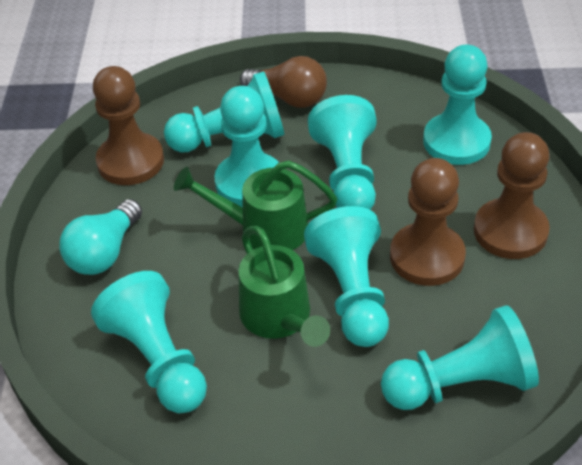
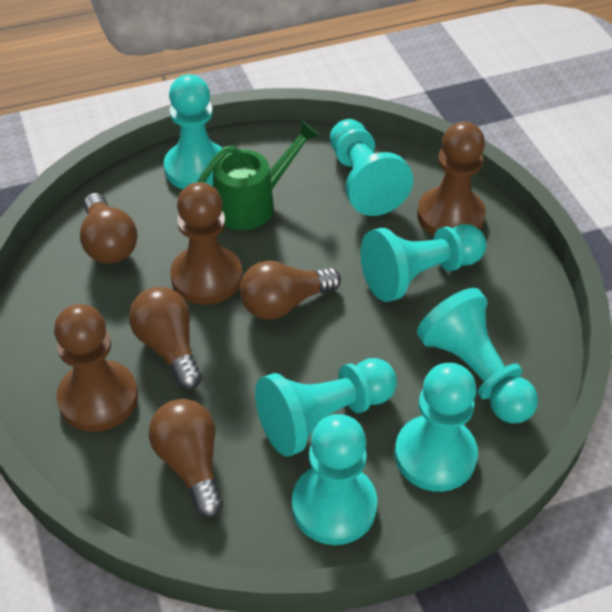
brown light bulb: 1 -> 4
green watering can: 2 -> 1
turquoise light bulb: 1 -> 0

